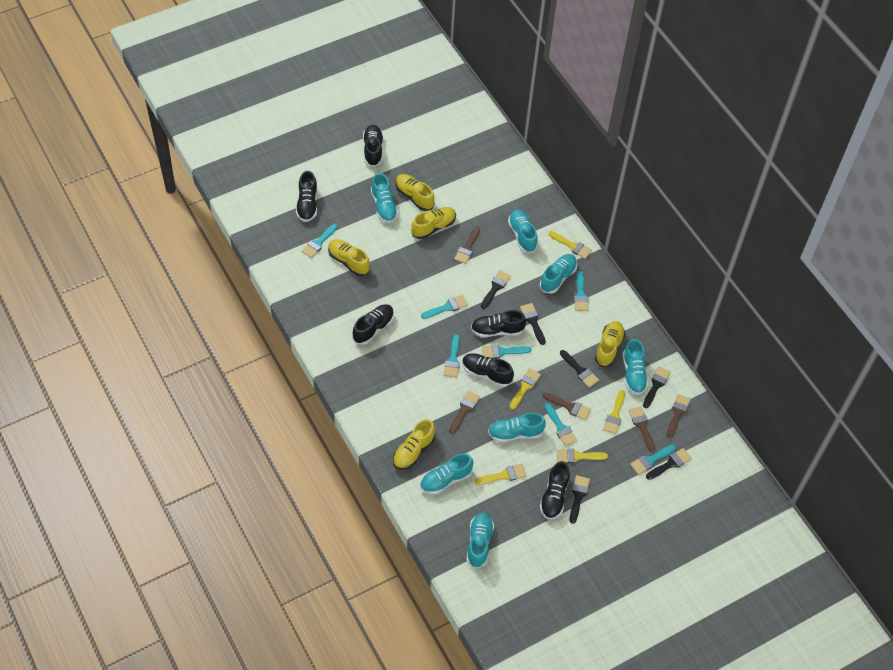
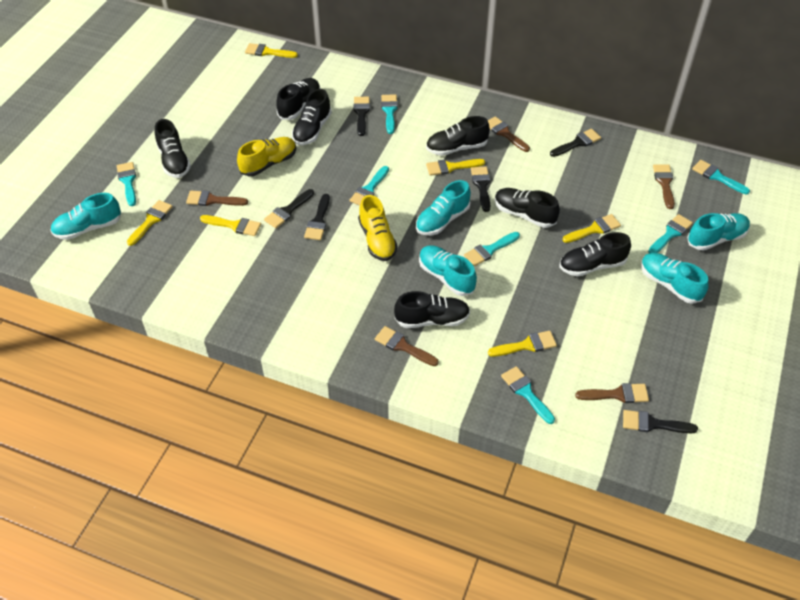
black shoe: 6 -> 7
turquoise shoe: 7 -> 5
yellow brush: 5 -> 6
yellow shoe: 5 -> 2

